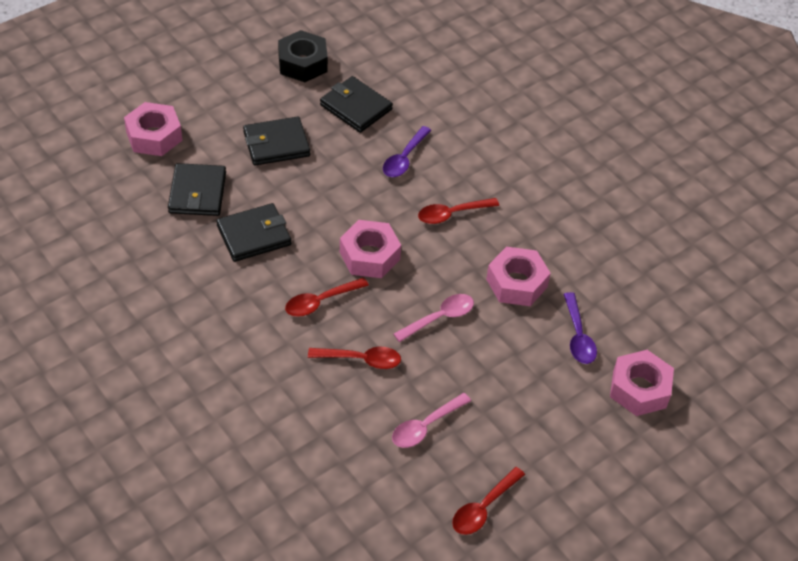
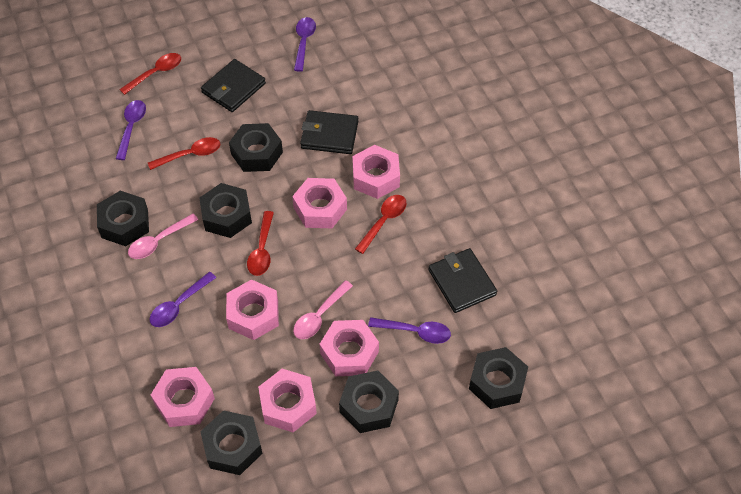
black nut: 1 -> 6
black wallet: 4 -> 3
pink nut: 4 -> 6
purple spoon: 2 -> 4

